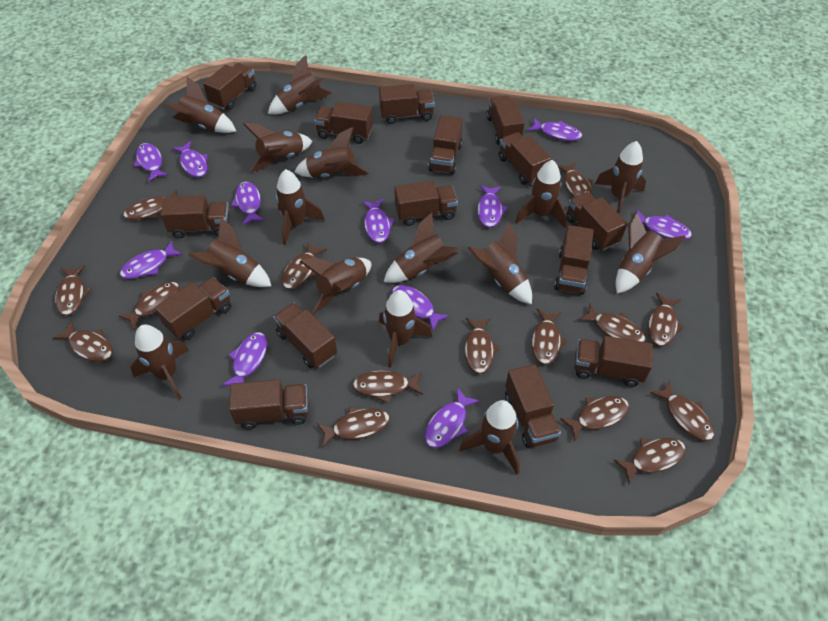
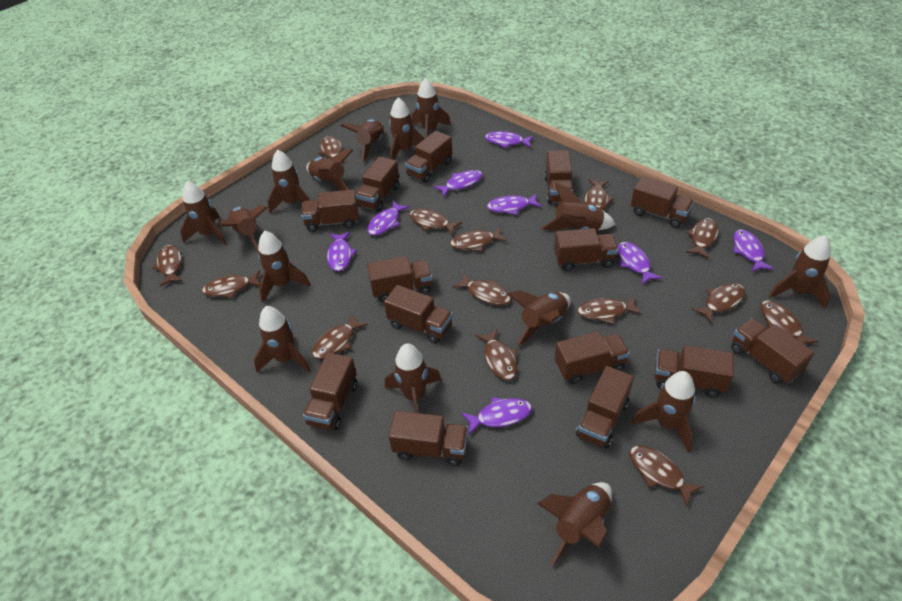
brown fish: 15 -> 14
brown truck: 15 -> 14
purple fish: 11 -> 8

